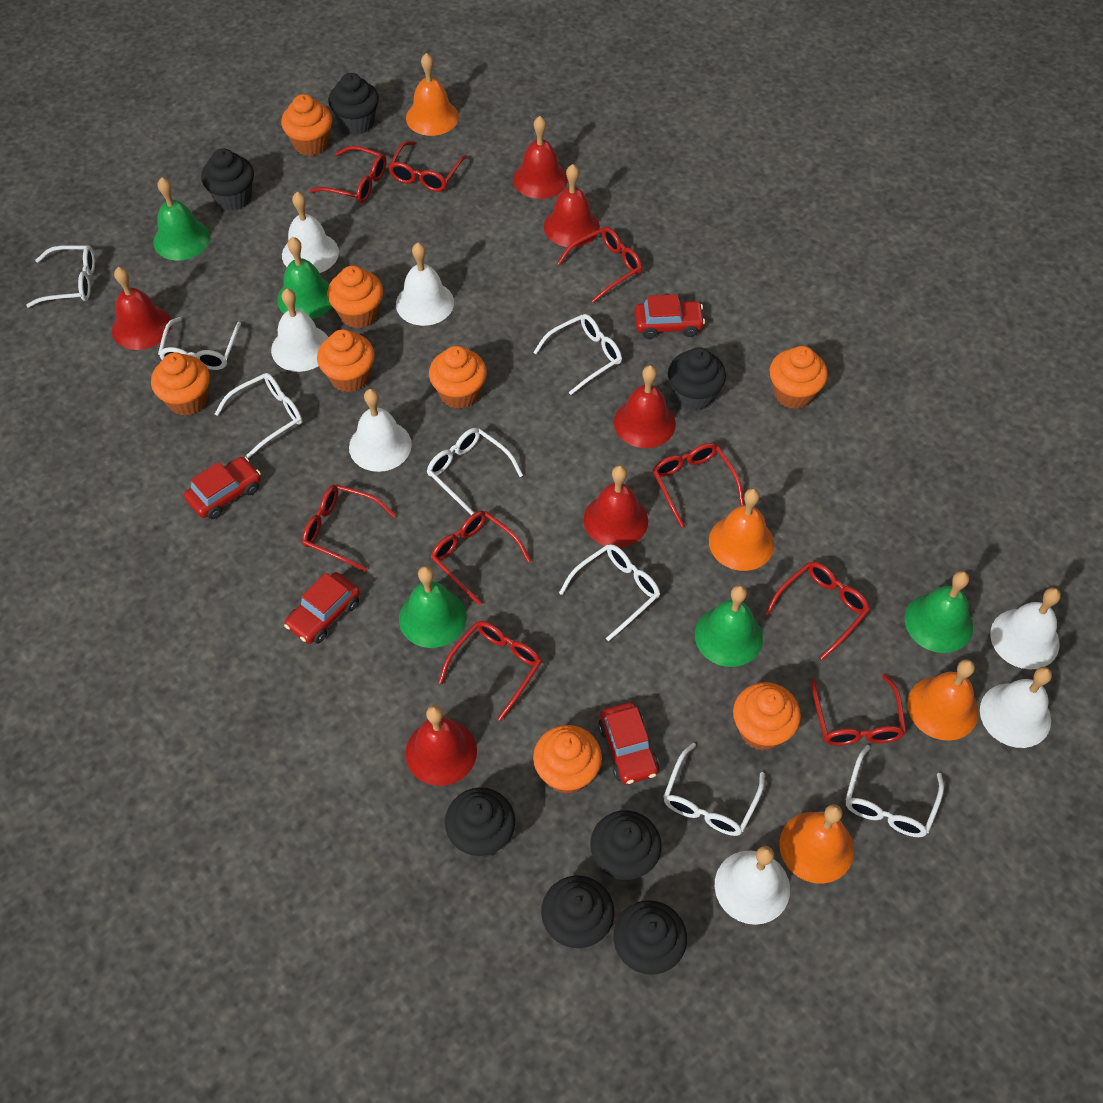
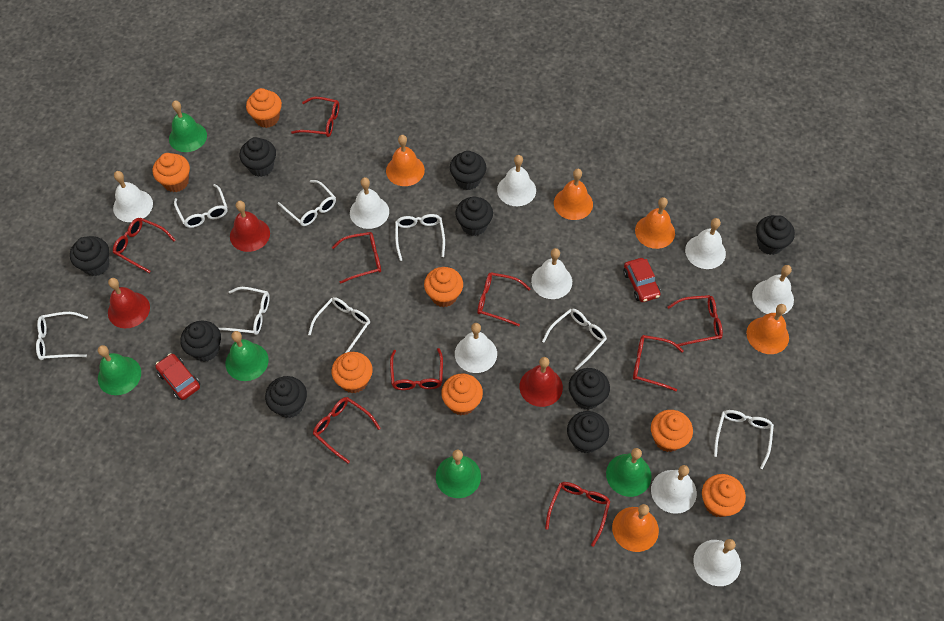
black cupcake: 7 -> 9
orange bell: 4 -> 5
orange cupcake: 8 -> 7
red bell: 6 -> 3
red car: 4 -> 2
white bell: 7 -> 9

